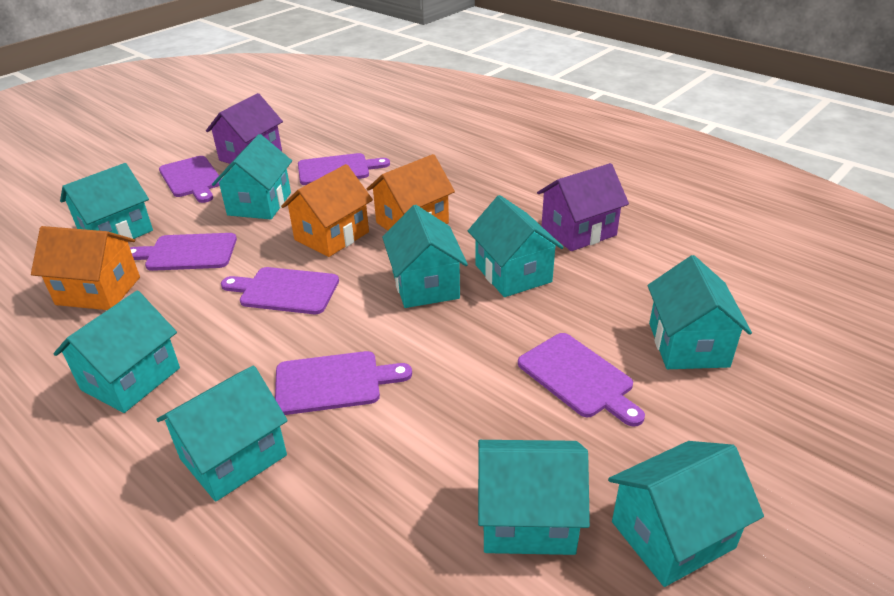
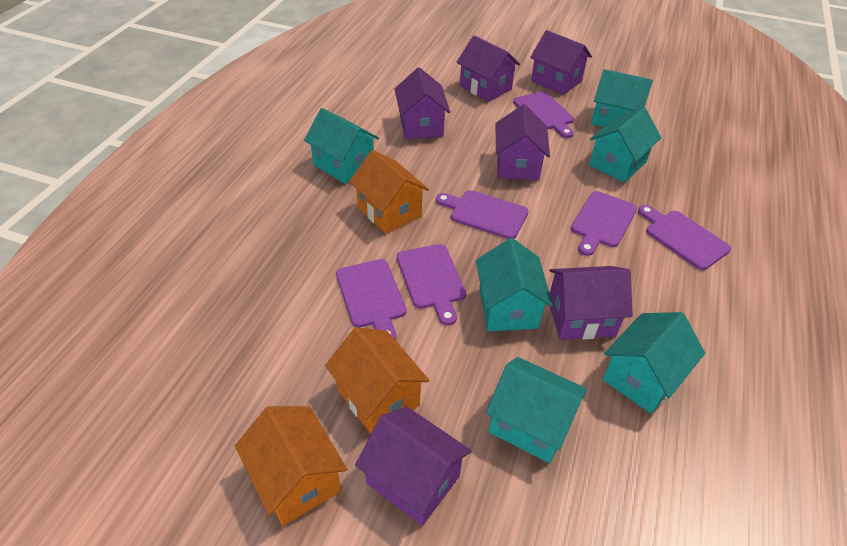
purple house: 2 -> 6
turquoise house: 9 -> 6

